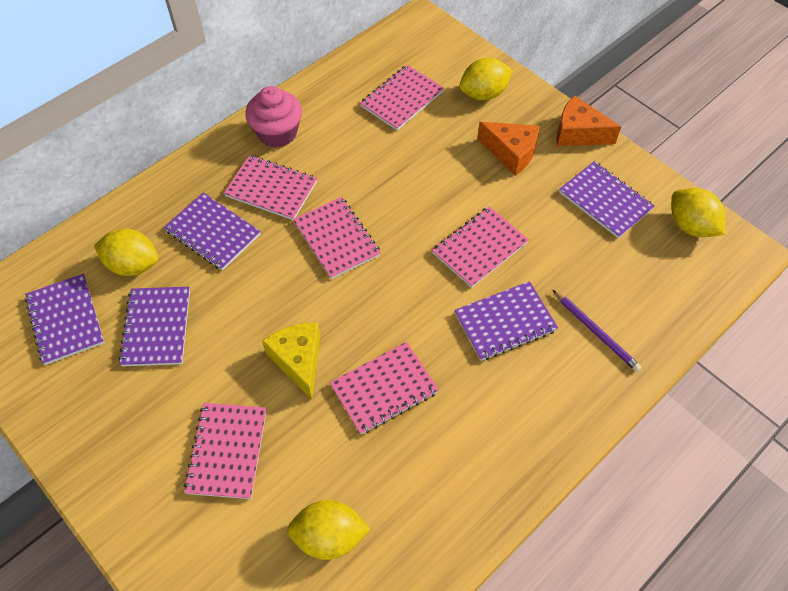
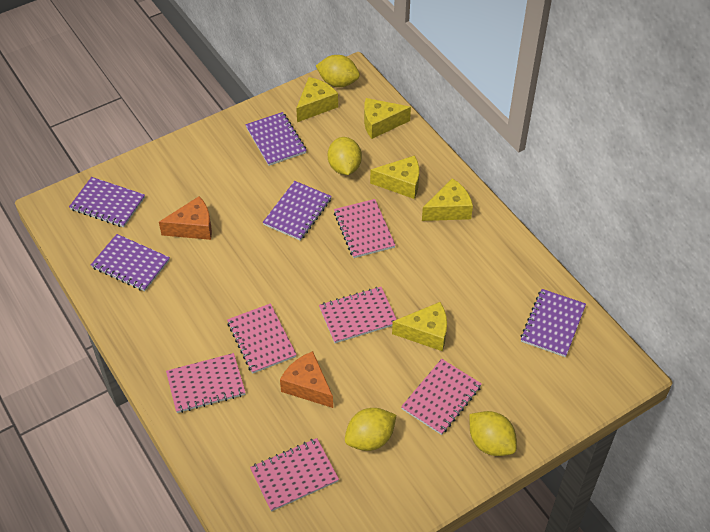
pink cupcake: 1 -> 0
purple pencil: 1 -> 0
yellow cheese: 1 -> 5

